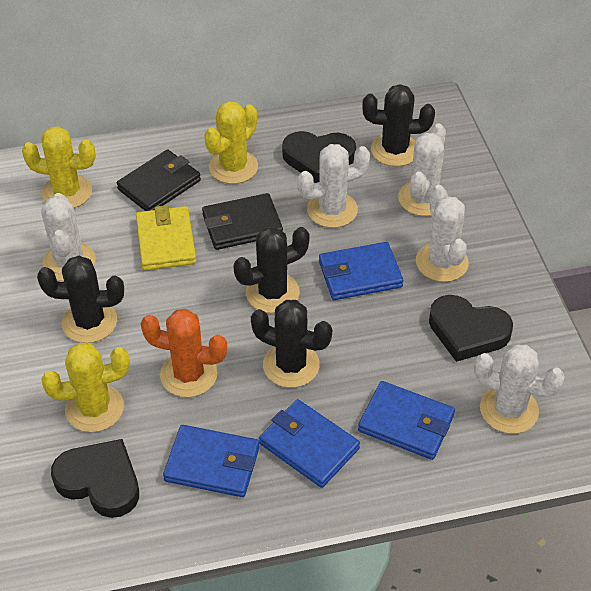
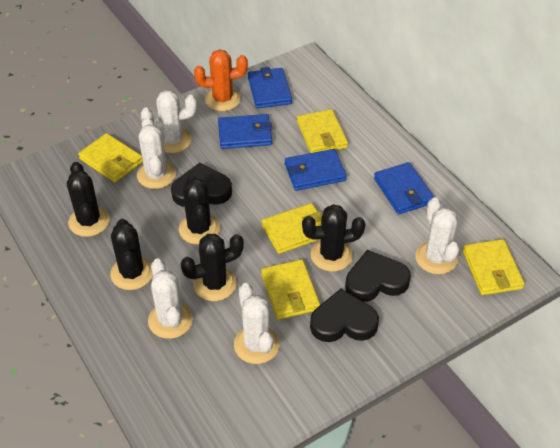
black cactus: 4 -> 5
black wallet: 2 -> 0
yellow cactus: 3 -> 0
yellow wallet: 1 -> 5

